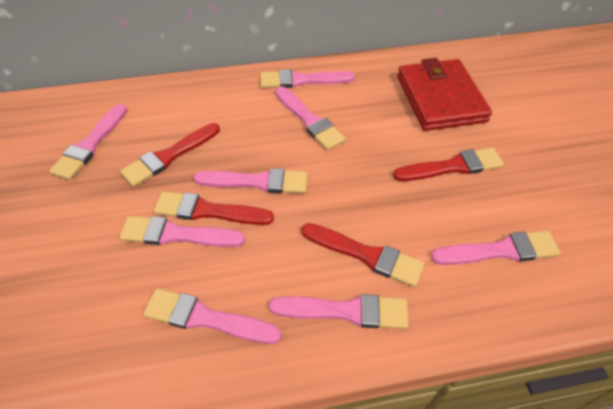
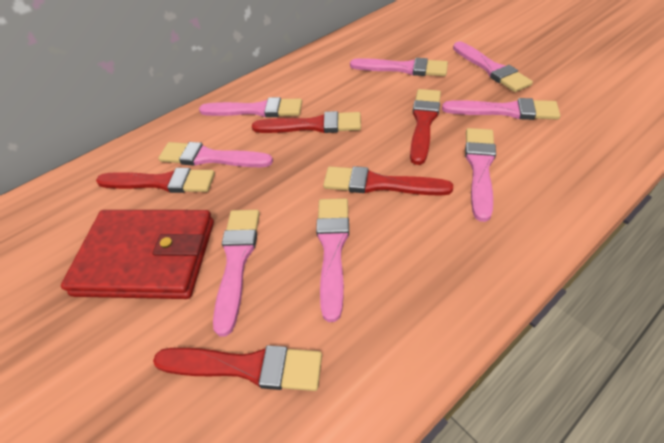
red brush: 4 -> 5

